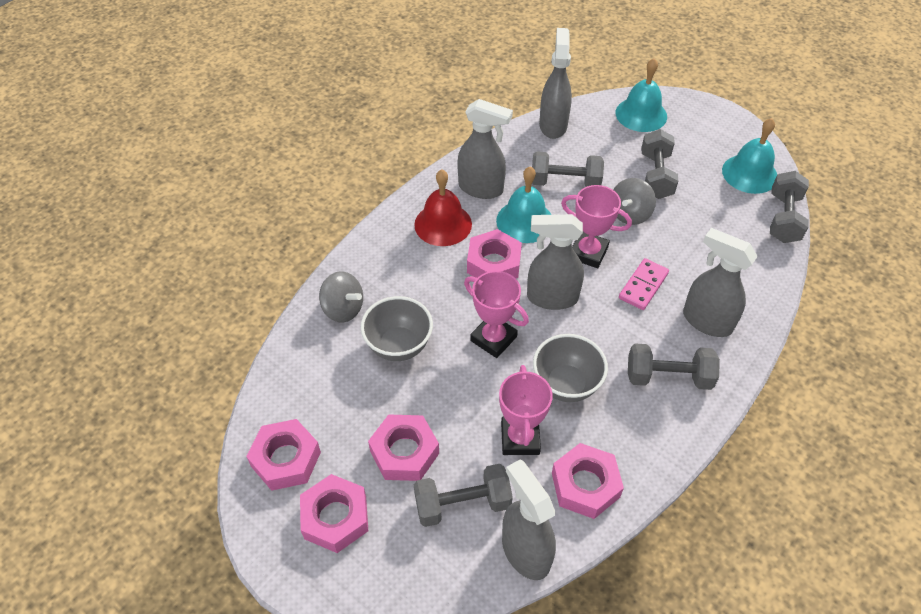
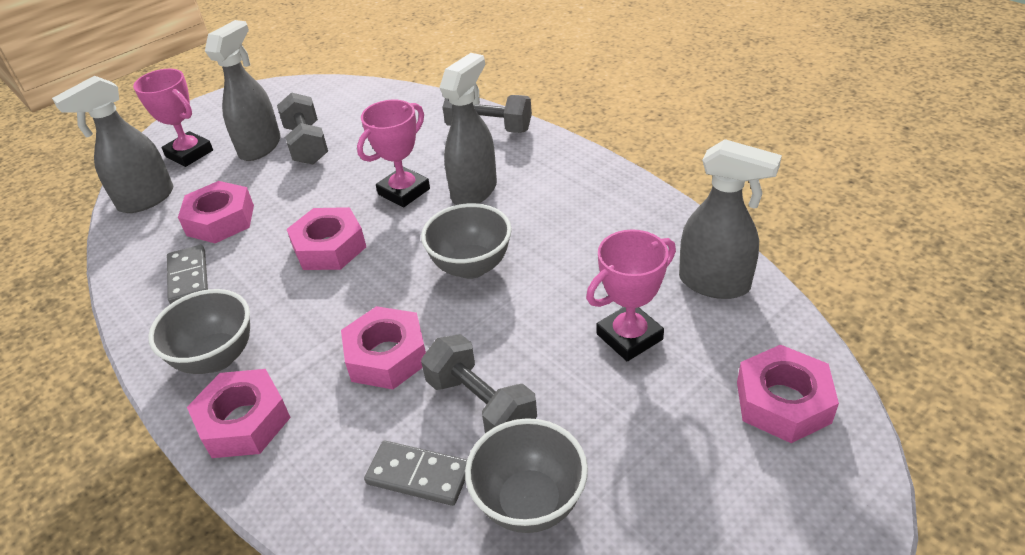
grey bowl: 2 -> 3
grey domino: 0 -> 2
grey dumbbell: 5 -> 3
grey spinning top: 2 -> 0
grey spray bottle: 5 -> 4
pink domino: 1 -> 0
red bell: 1 -> 0
turquoise bell: 3 -> 0

